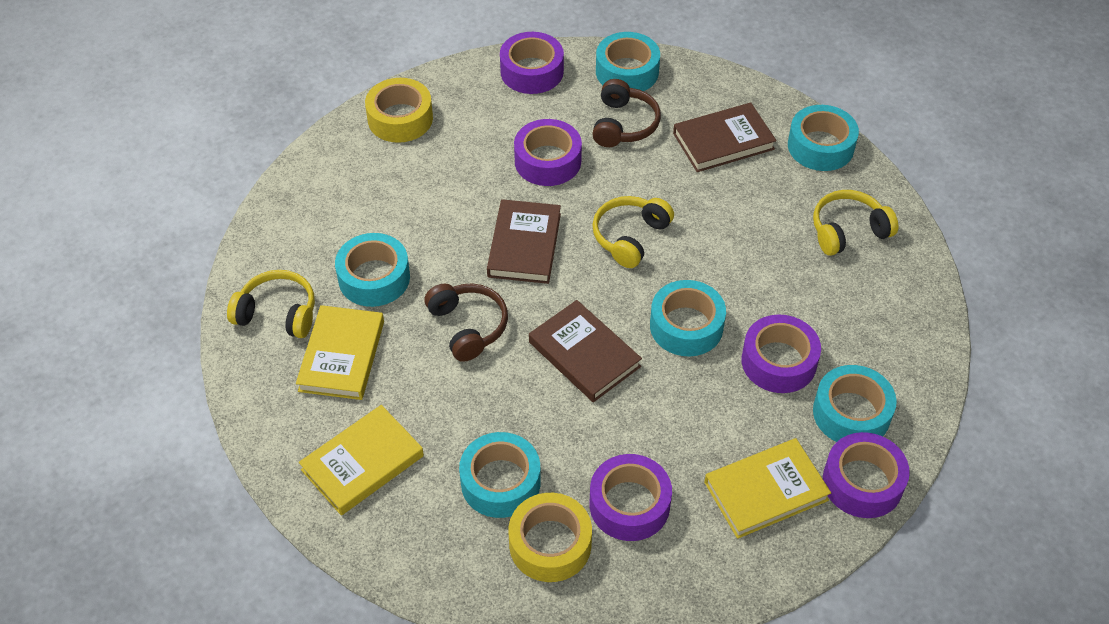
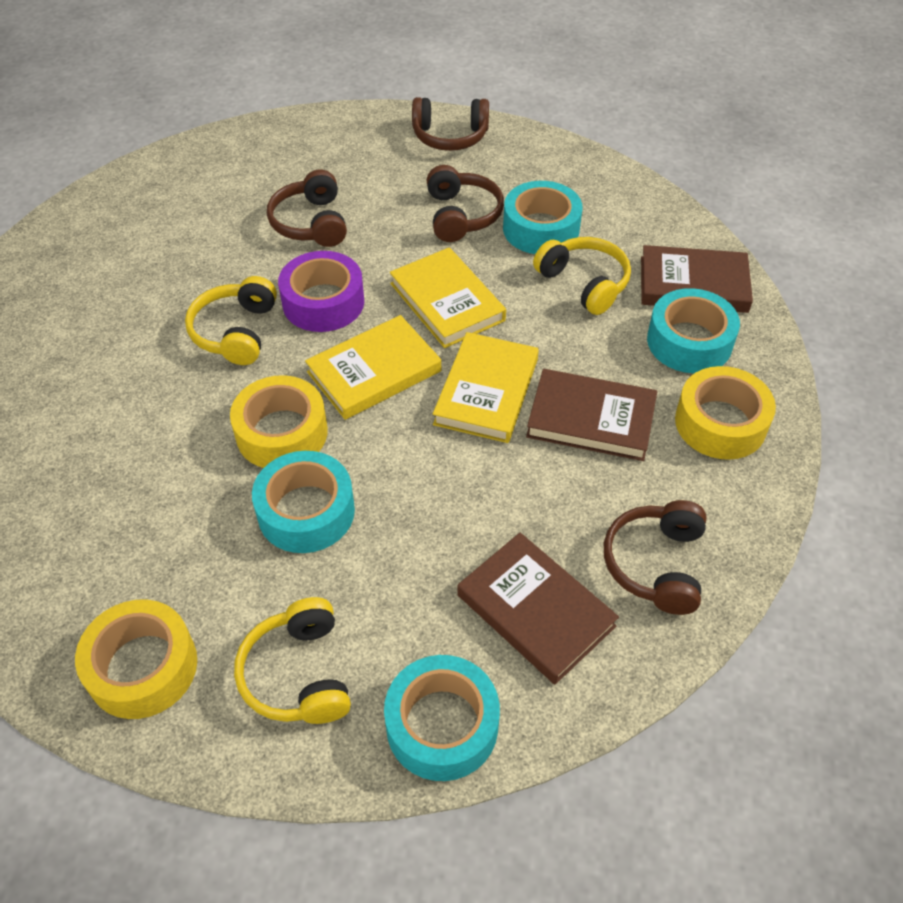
brown headphones: 2 -> 4
purple tape: 5 -> 1
turquoise tape: 6 -> 4
yellow tape: 2 -> 3

